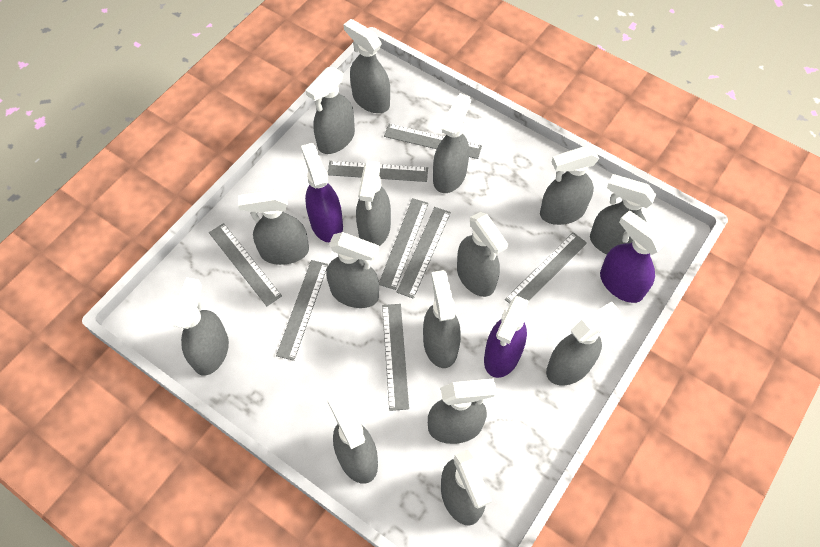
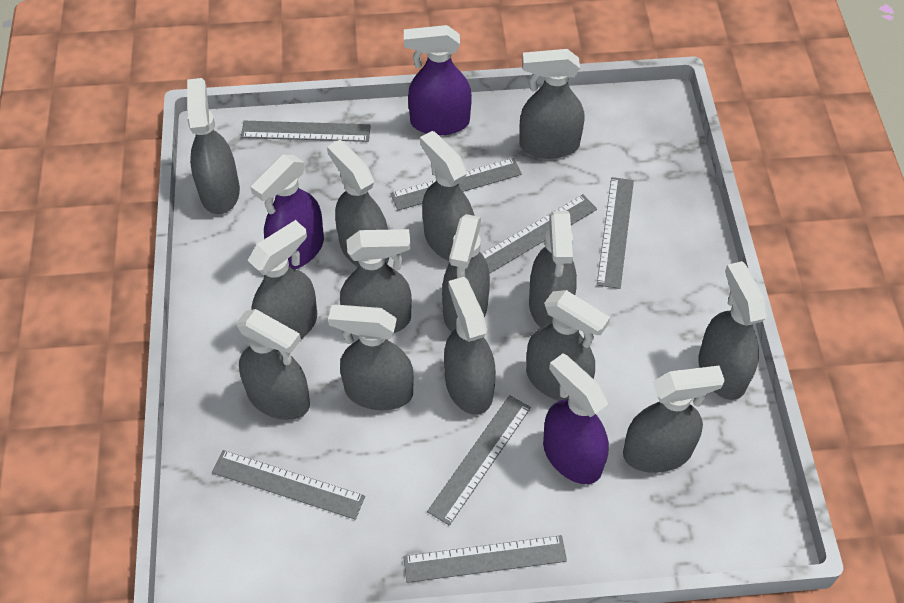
grey ruler: 8 -> 7
grey spray bottle: 15 -> 14

